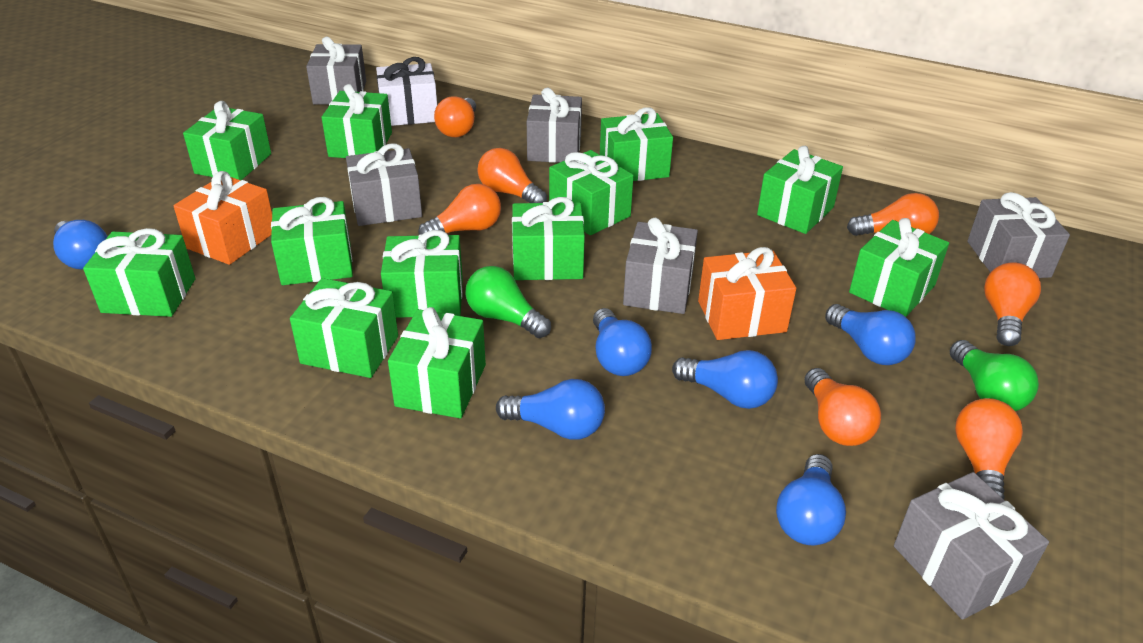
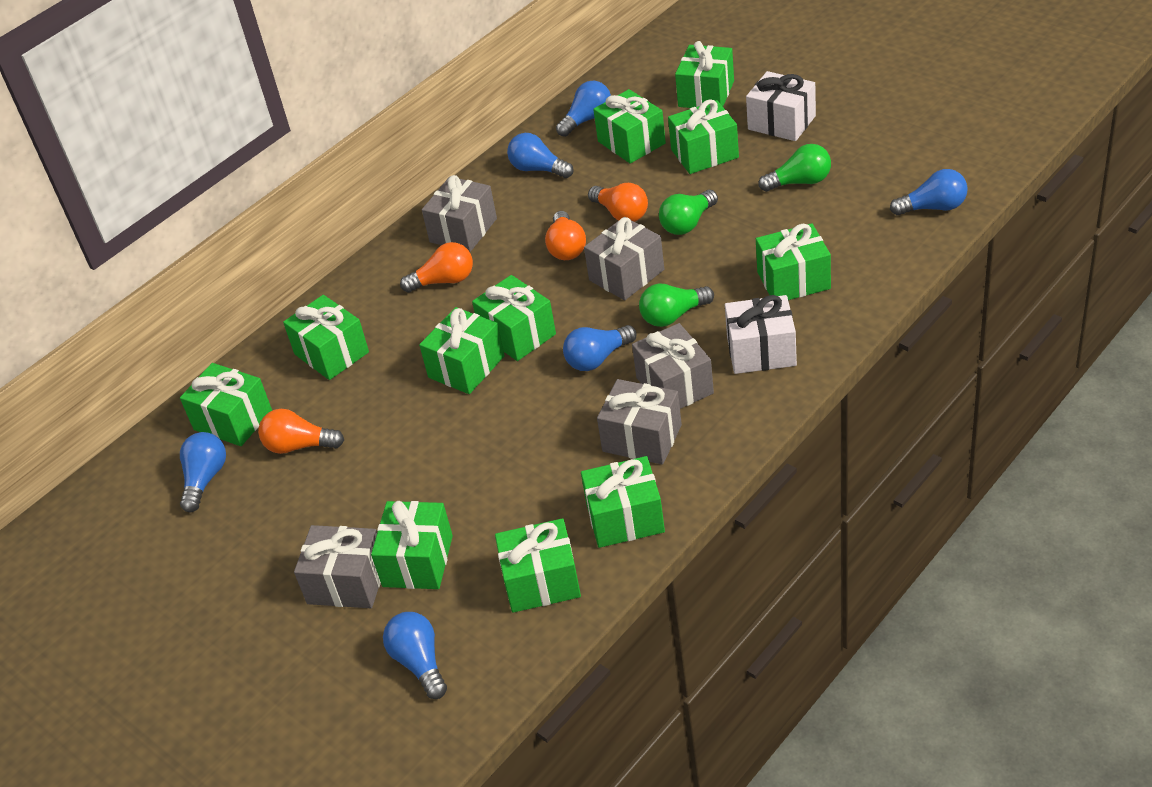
green gift: 12 -> 11
green light bulb: 2 -> 3
grey gift: 6 -> 5
orange gift: 2 -> 0
orange light bulb: 7 -> 4
white gift: 1 -> 2

